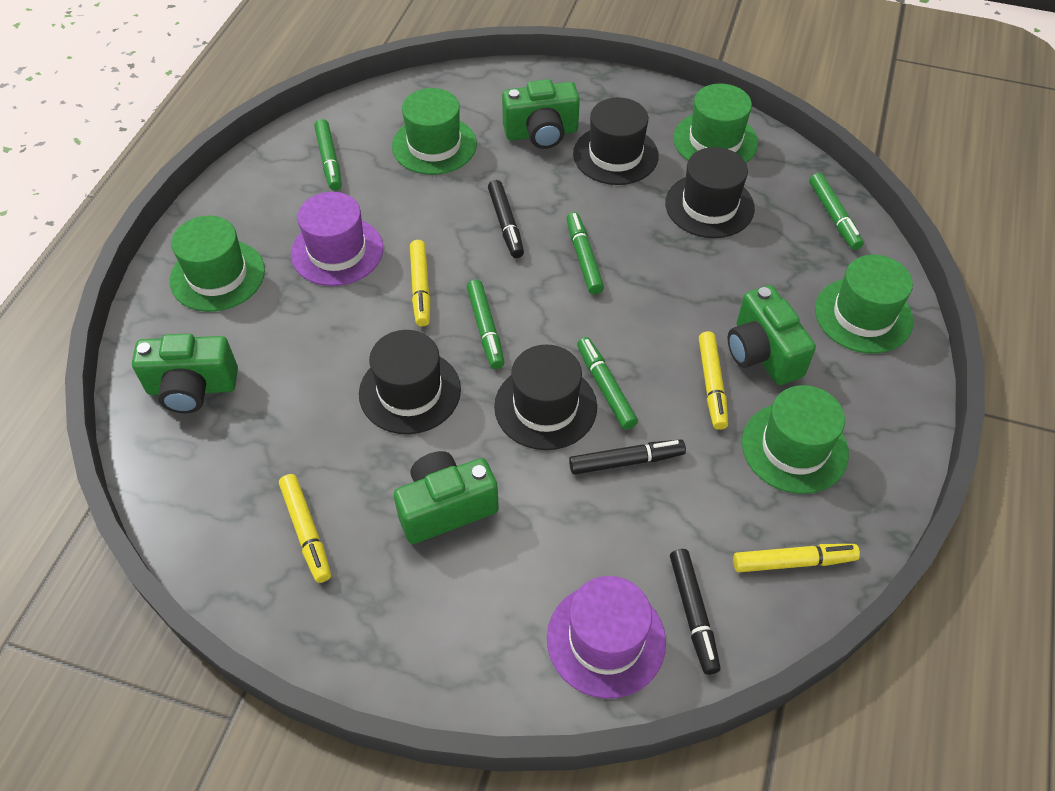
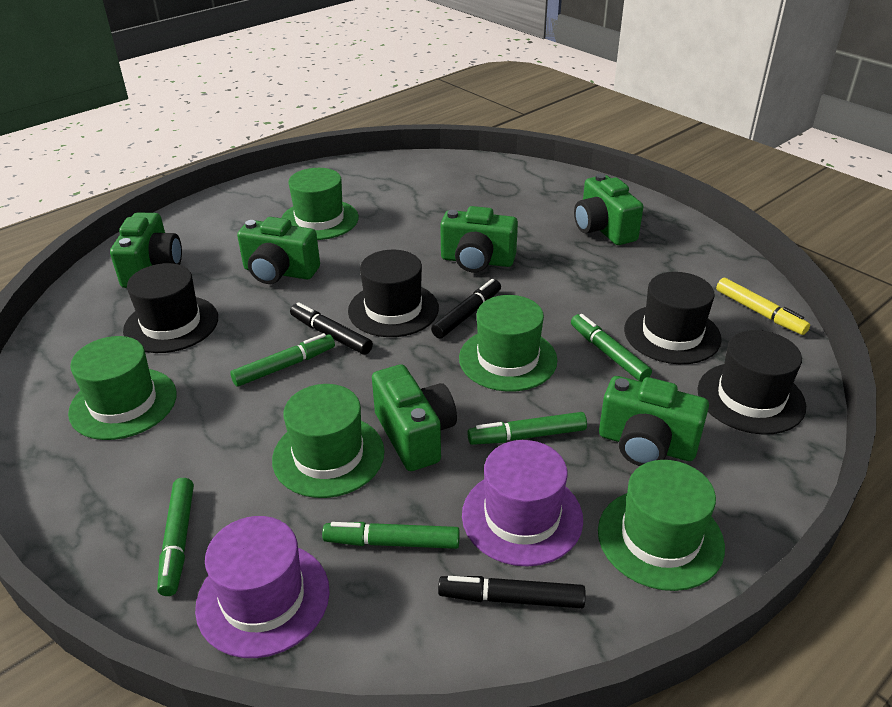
green camera: 4 -> 6
yellow marker: 4 -> 1

